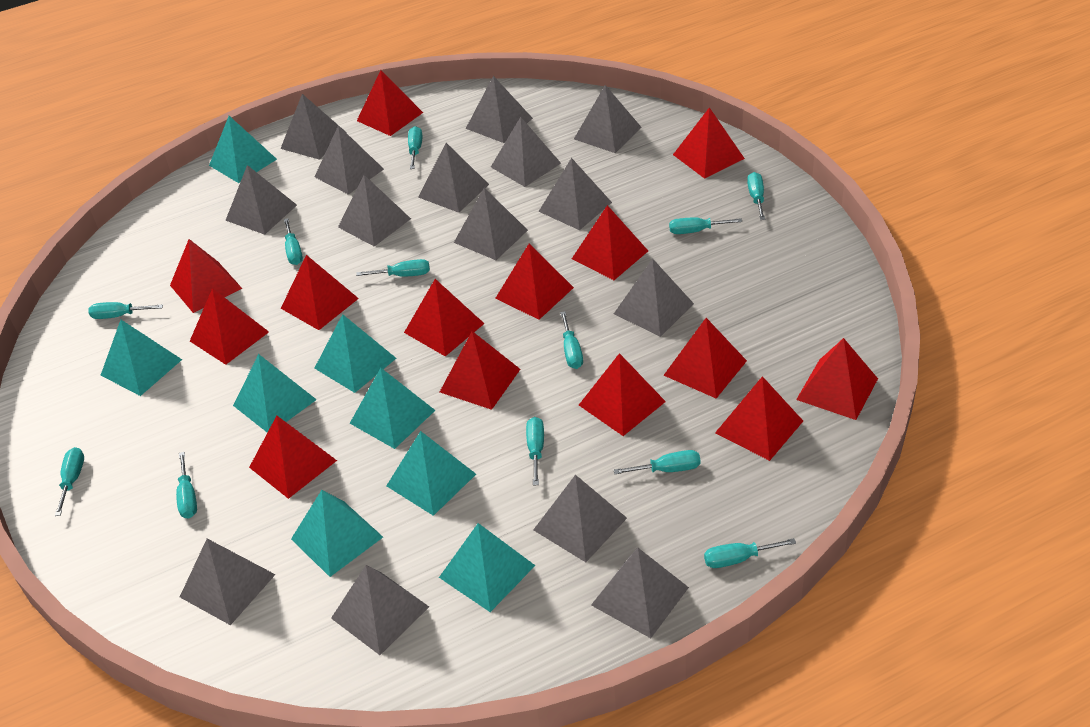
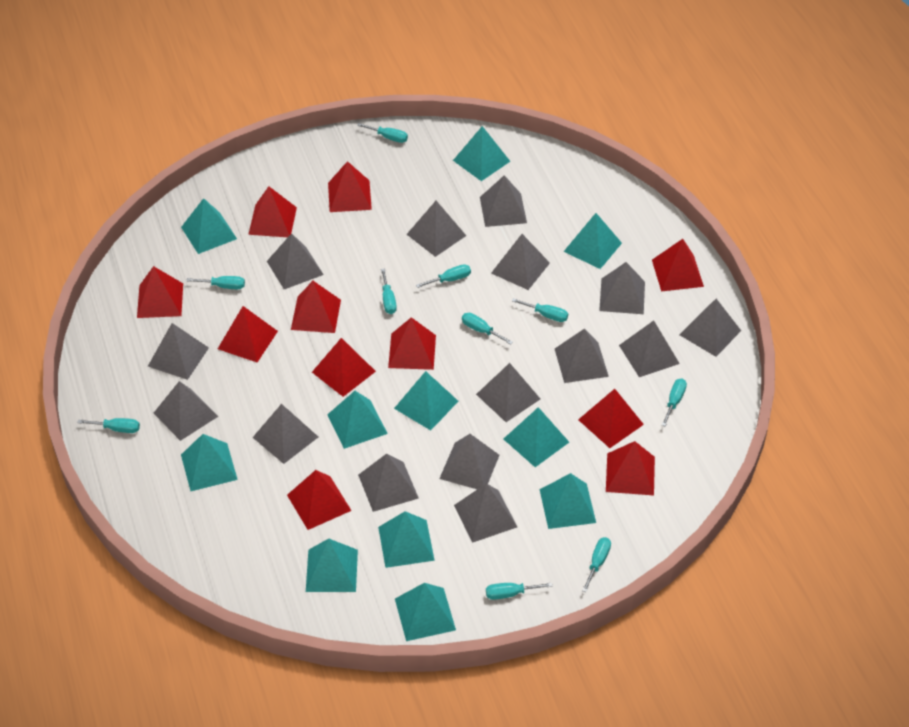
red pyramid: 14 -> 11
turquoise pyramid: 8 -> 11
turquoise screwdriver: 12 -> 10

